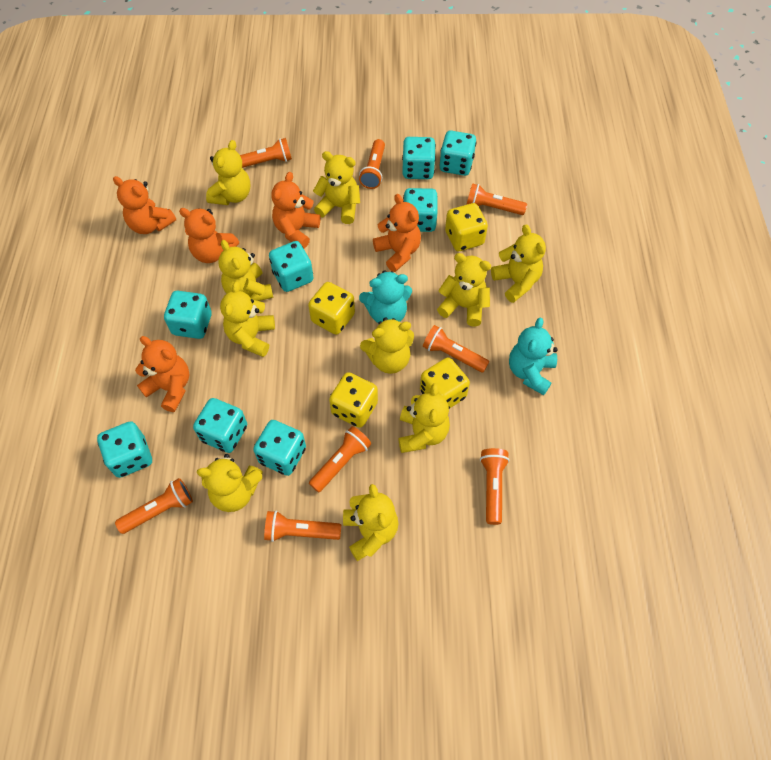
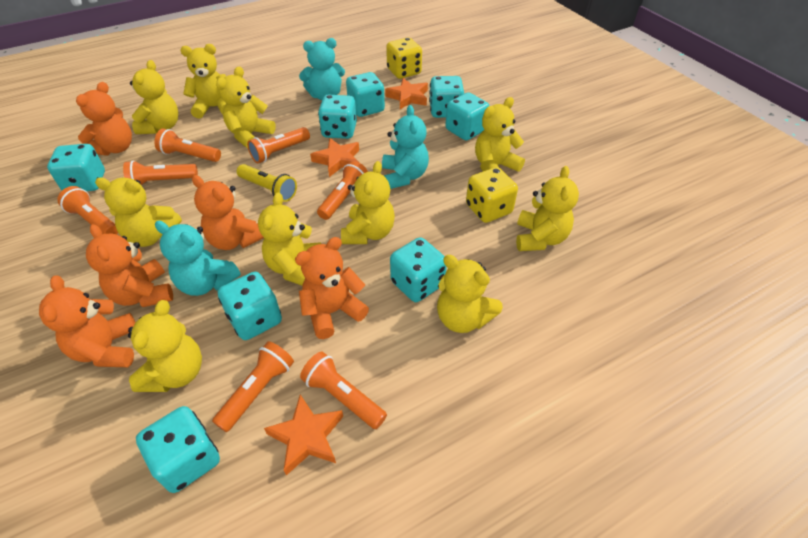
orange flashlight: 8 -> 7
orange star: 0 -> 3
turquoise teddy bear: 2 -> 3
yellow dice: 4 -> 2
yellow flashlight: 0 -> 1

